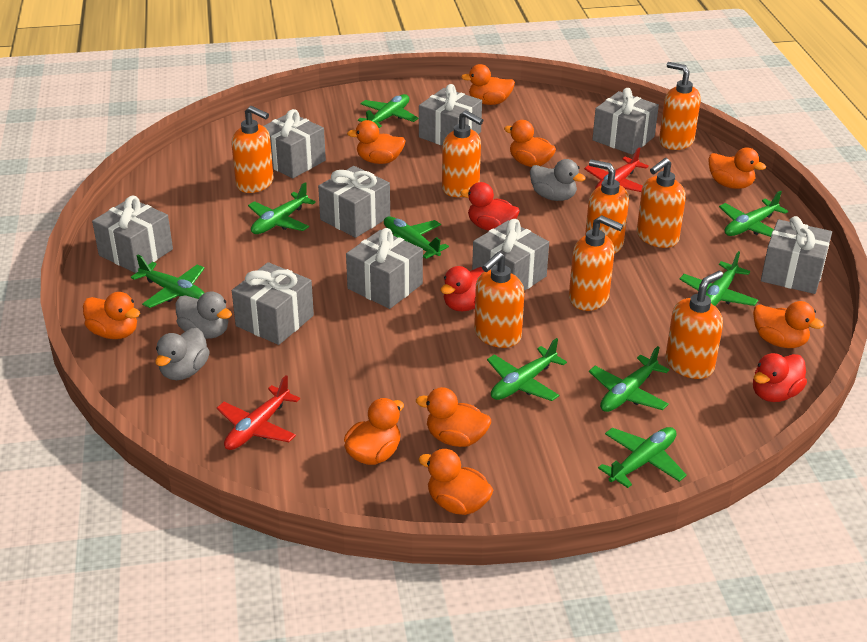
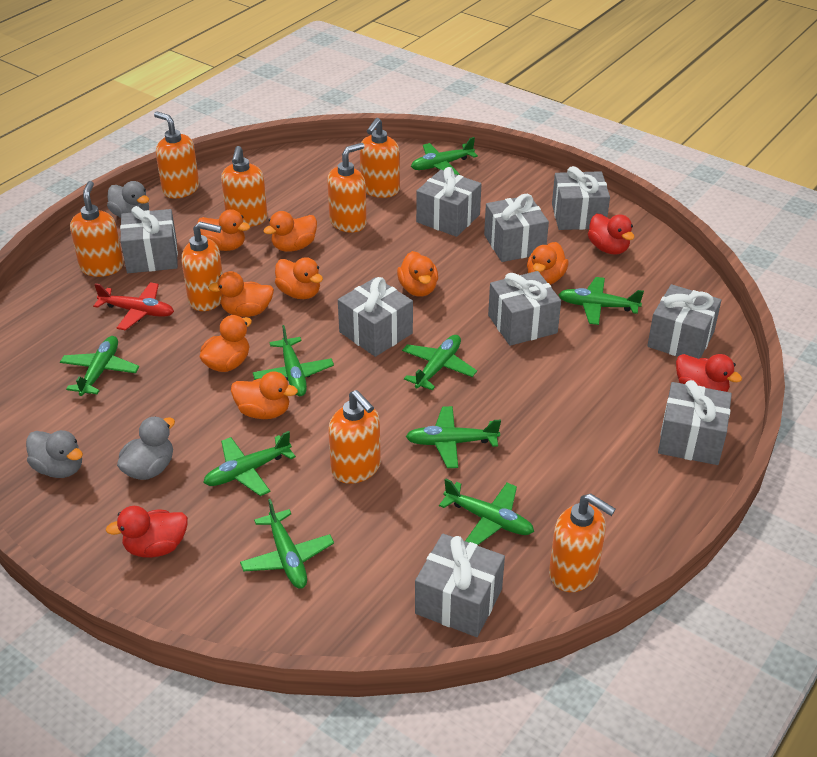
orange duck: 9 -> 8
red plane: 2 -> 1

